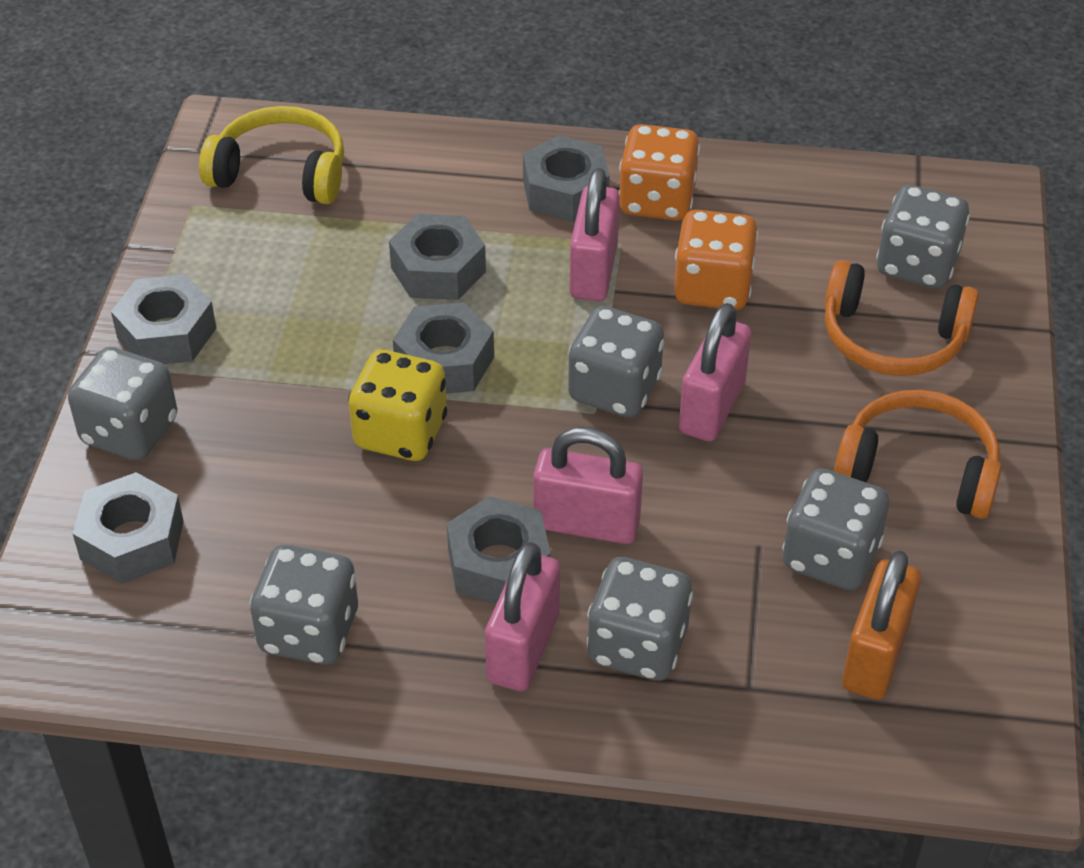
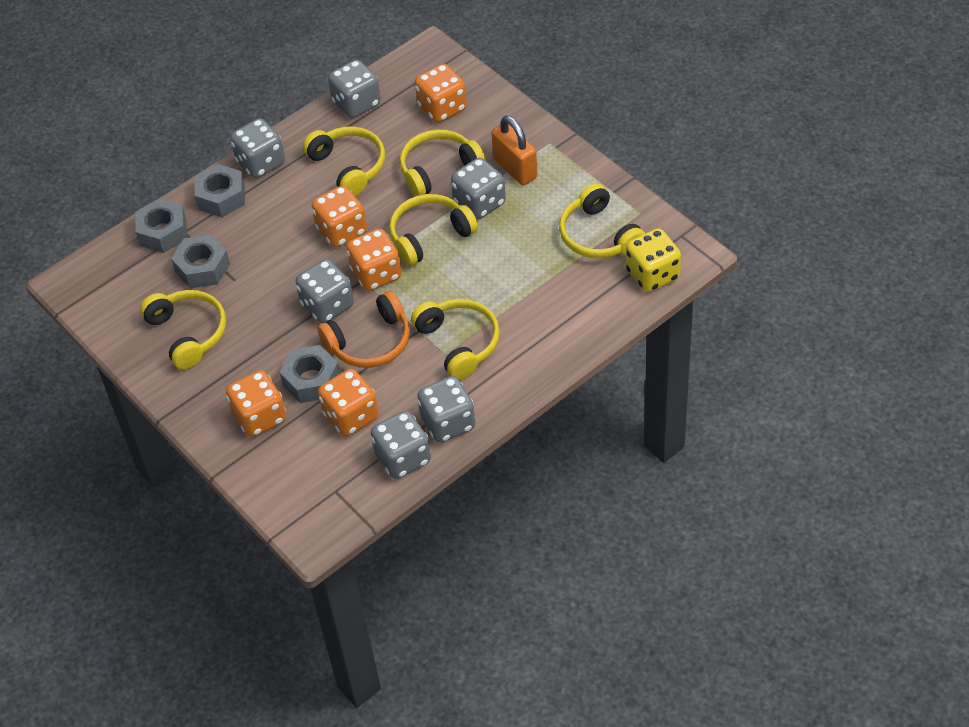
grey nut: 6 -> 4
orange dice: 2 -> 5
orange headphones: 2 -> 1
pink padlock: 4 -> 0
yellow headphones: 1 -> 6

